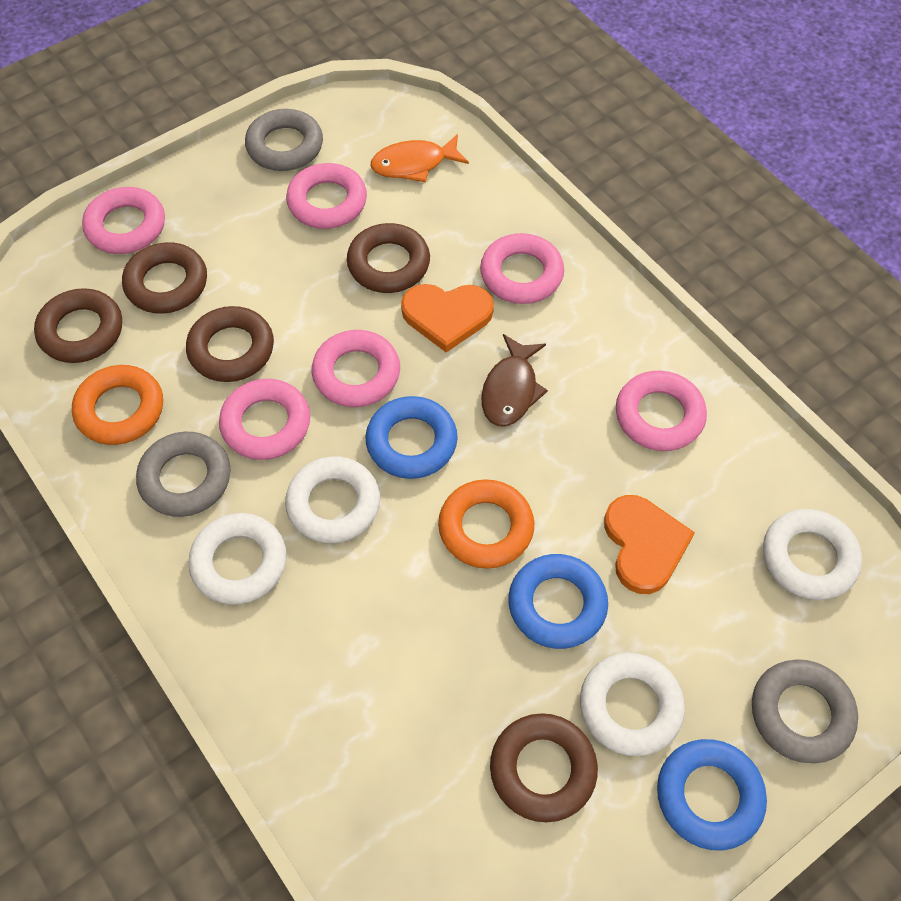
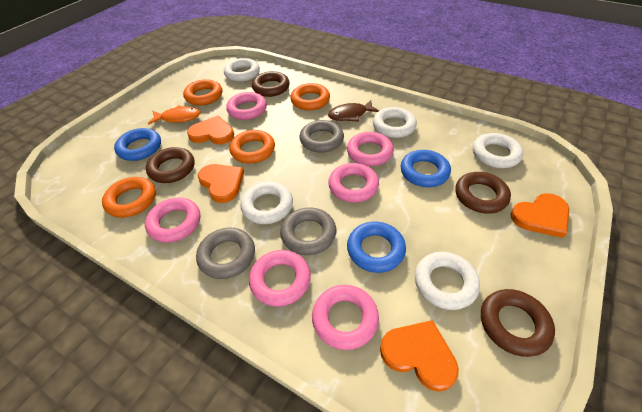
brown ring: 5 -> 4
orange heart: 2 -> 4
orange ring: 2 -> 4
white ring: 4 -> 5

